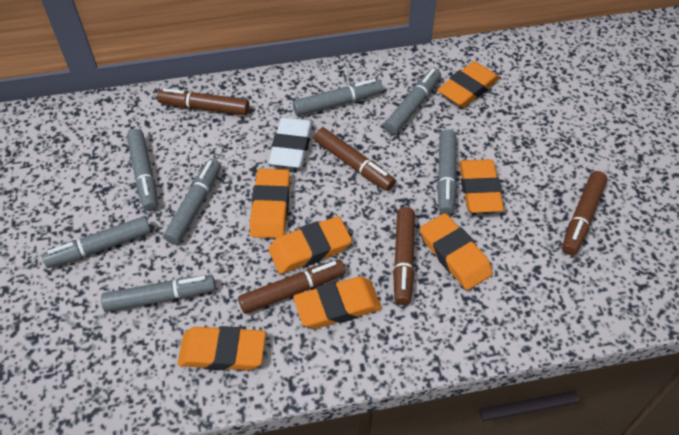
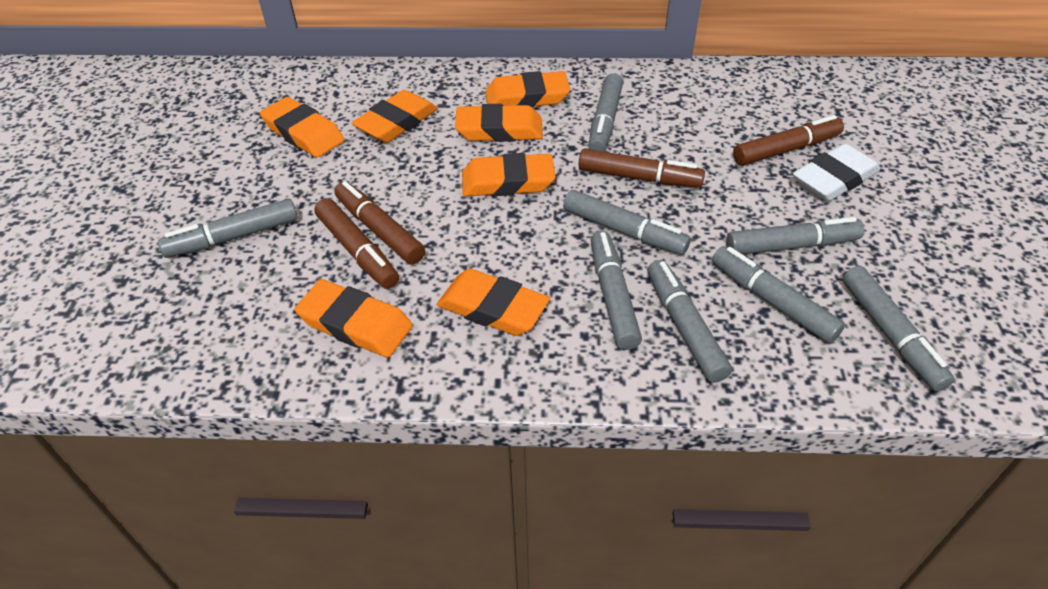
brown marker: 5 -> 4
grey marker: 7 -> 8

